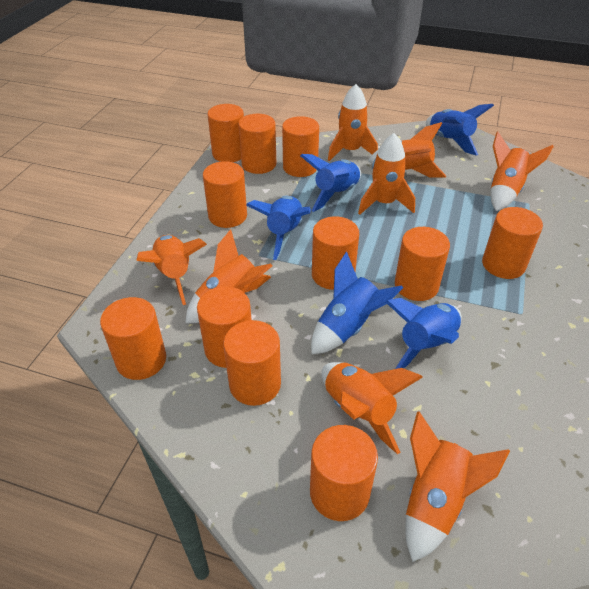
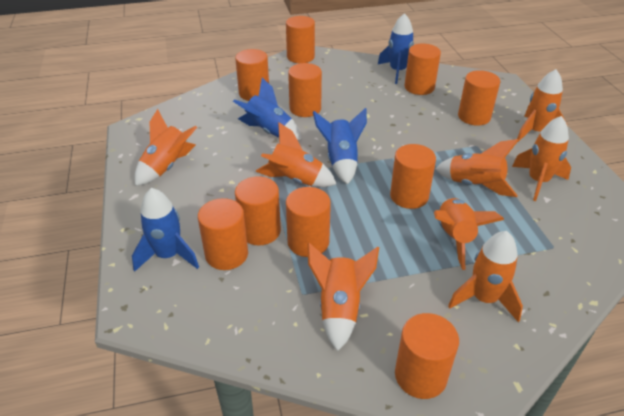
blue rocket: 5 -> 4
orange cylinder: 11 -> 10

